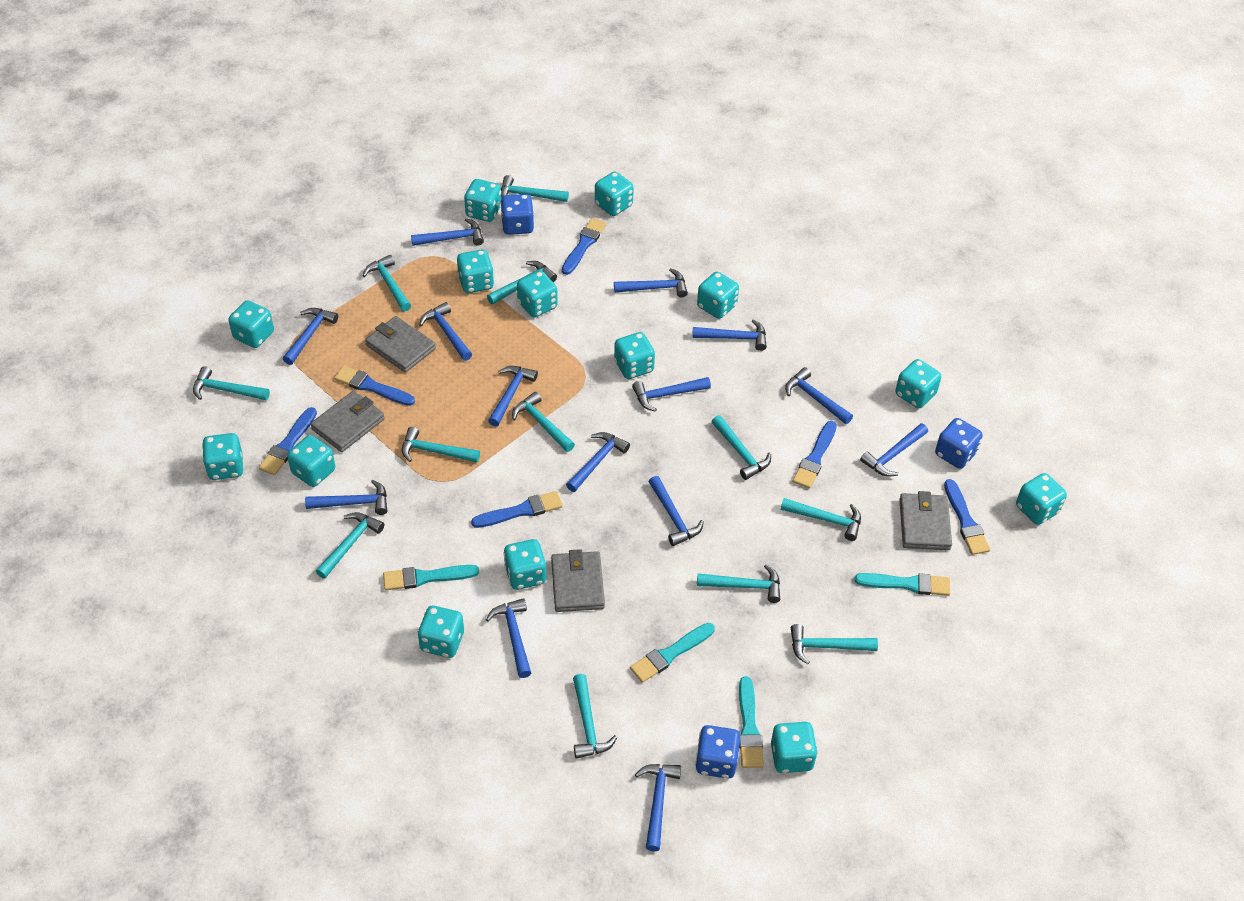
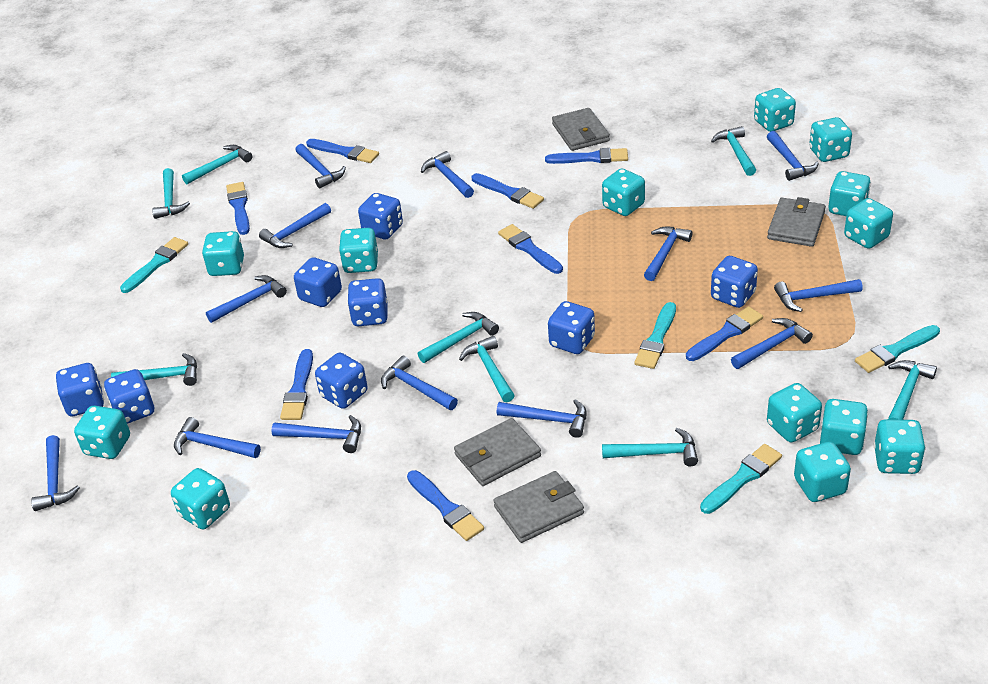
blue brush: 6 -> 8
blue dice: 3 -> 8
blue hammer: 14 -> 13
turquoise dice: 14 -> 13
turquoise hammer: 12 -> 8

